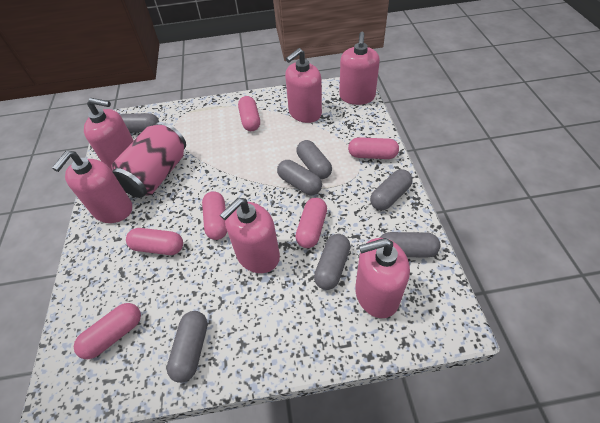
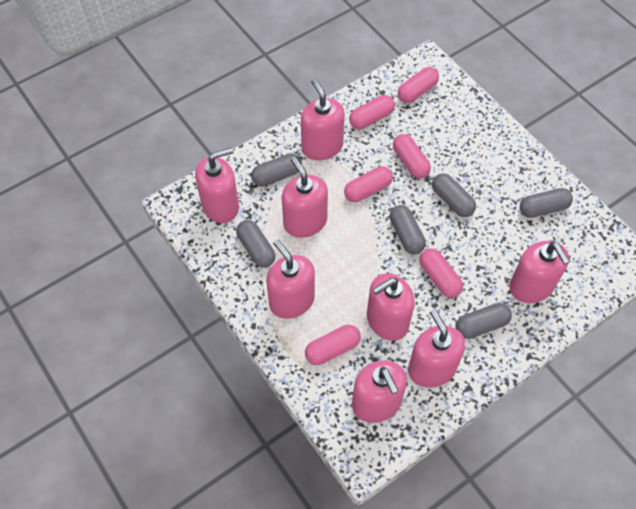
grey capsule: 7 -> 6
pink can: 1 -> 0
pink soap dispenser: 6 -> 8

